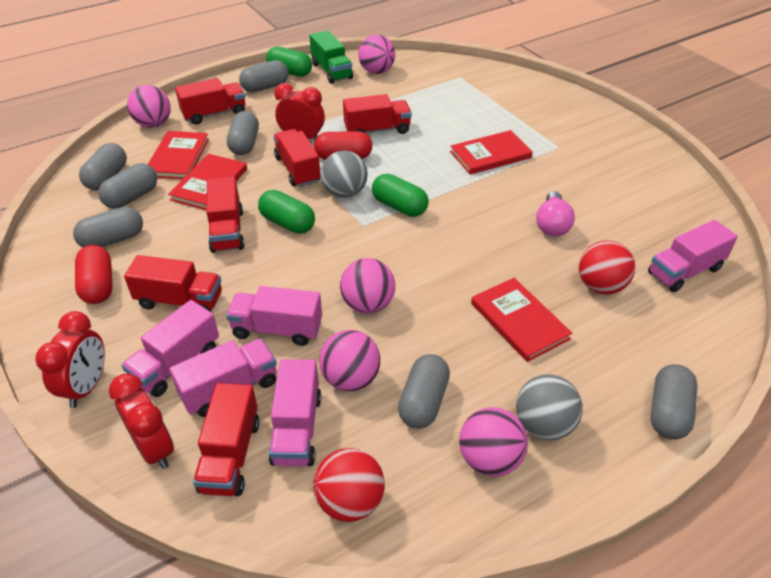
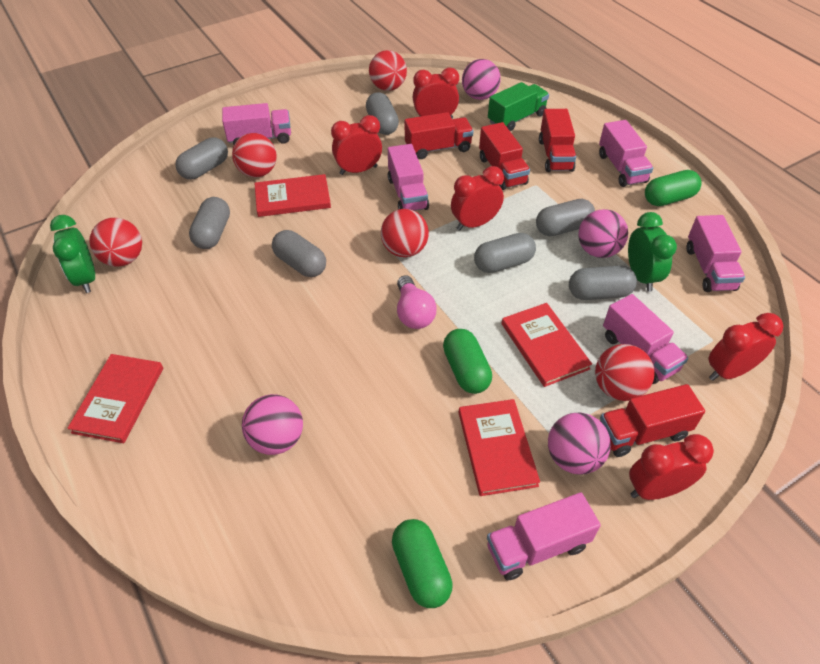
green clock: 0 -> 2
grey ball: 2 -> 0
pink ball: 5 -> 4
pink truck: 5 -> 6
red ball: 2 -> 5
red capsule: 2 -> 0
red clock: 3 -> 5
red truck: 6 -> 4

